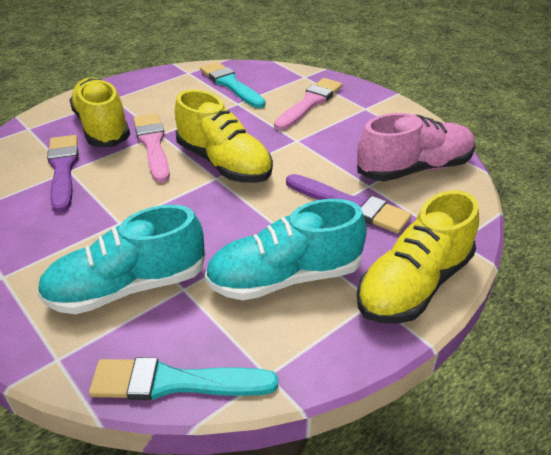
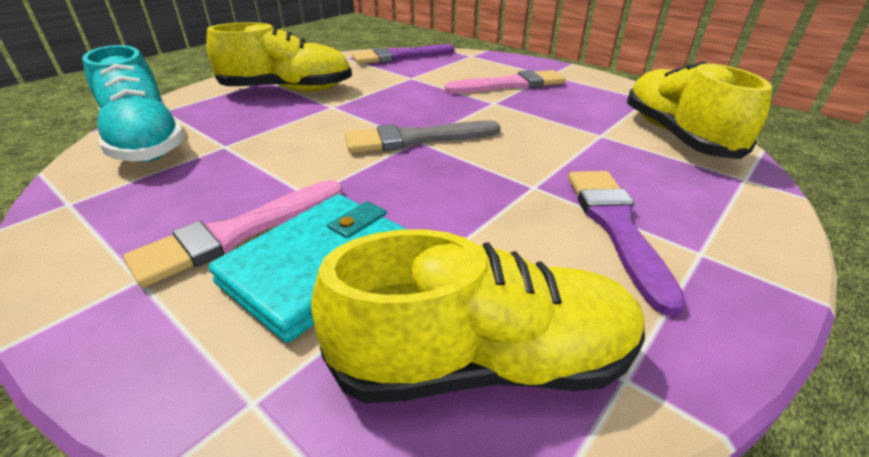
grey brush: 0 -> 1
pink shoe: 1 -> 0
turquoise brush: 2 -> 0
turquoise shoe: 2 -> 1
turquoise wallet: 0 -> 1

